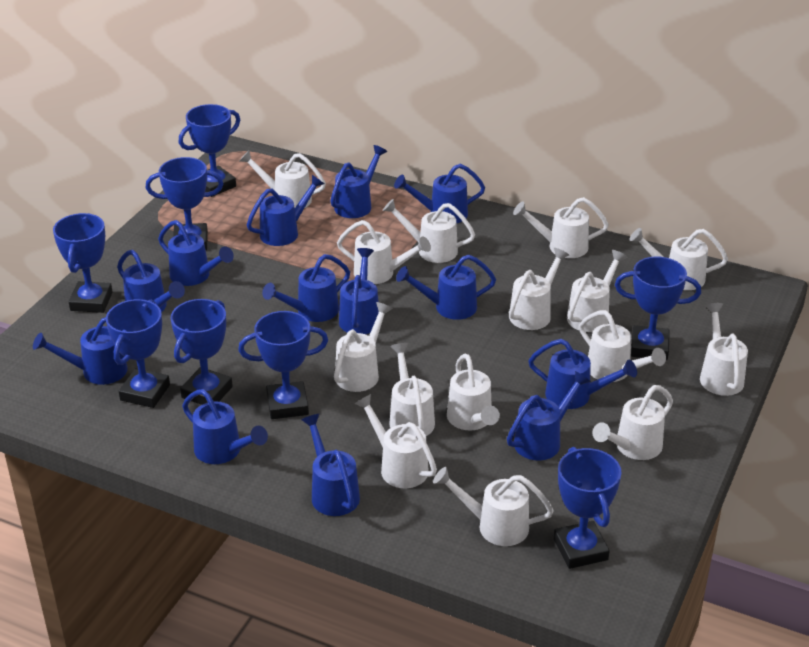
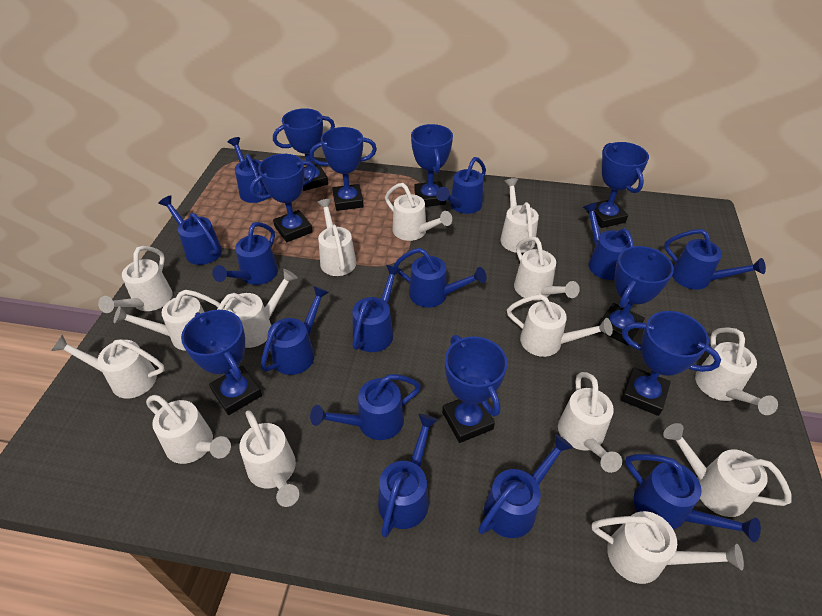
blue trophy: 8 -> 9

